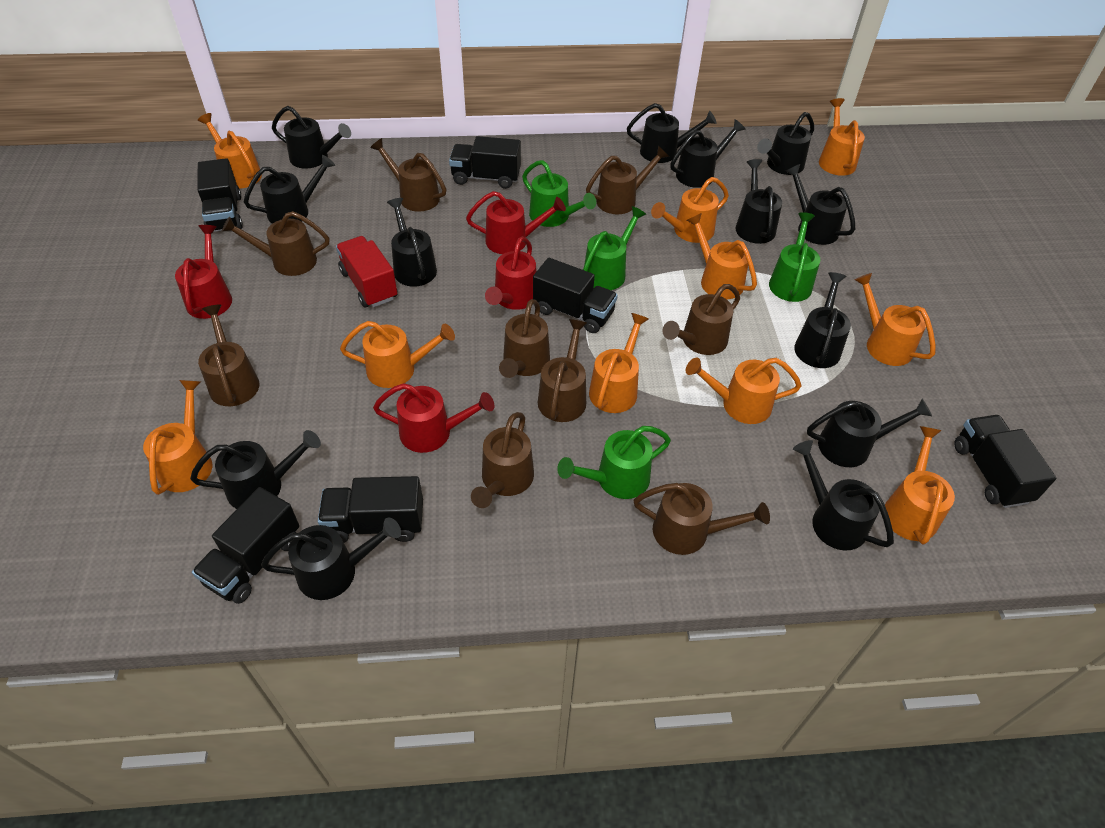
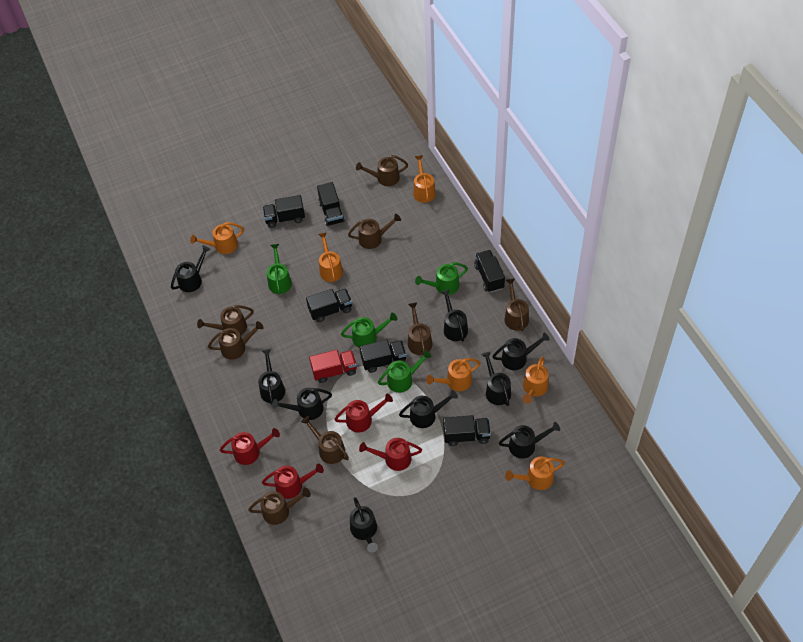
black watering can: 13 -> 9
brown watering can: 9 -> 8
orange watering can: 10 -> 6

